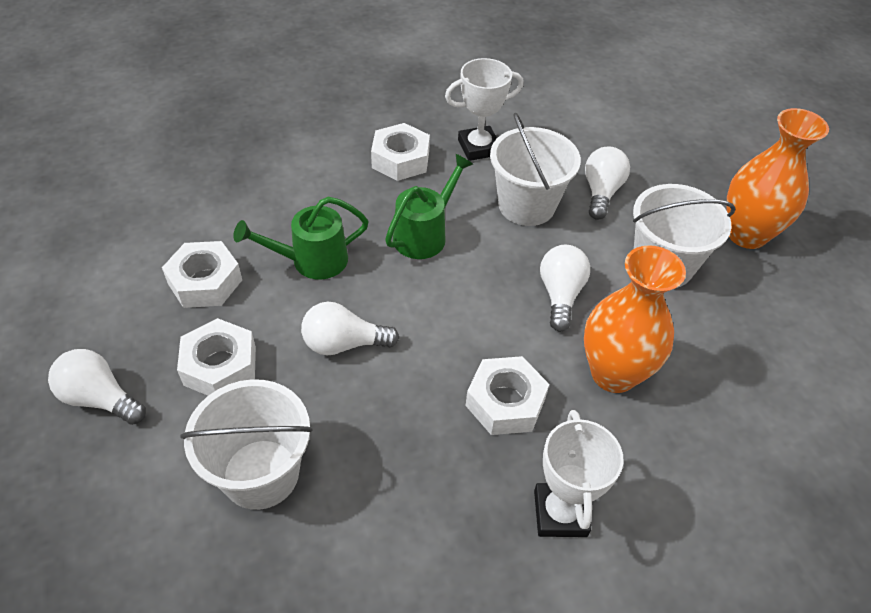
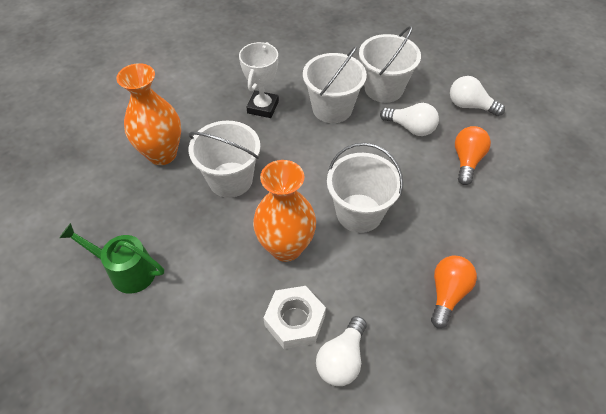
green watering can: 2 -> 1
orange light bulb: 0 -> 2
white bucket: 3 -> 4
white light bulb: 4 -> 3
white nut: 4 -> 1
white trophy: 2 -> 1

